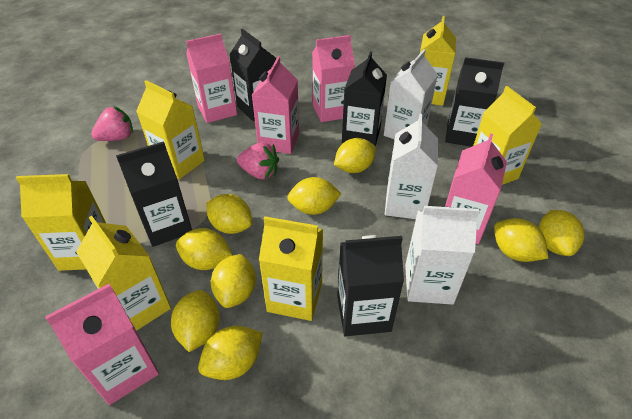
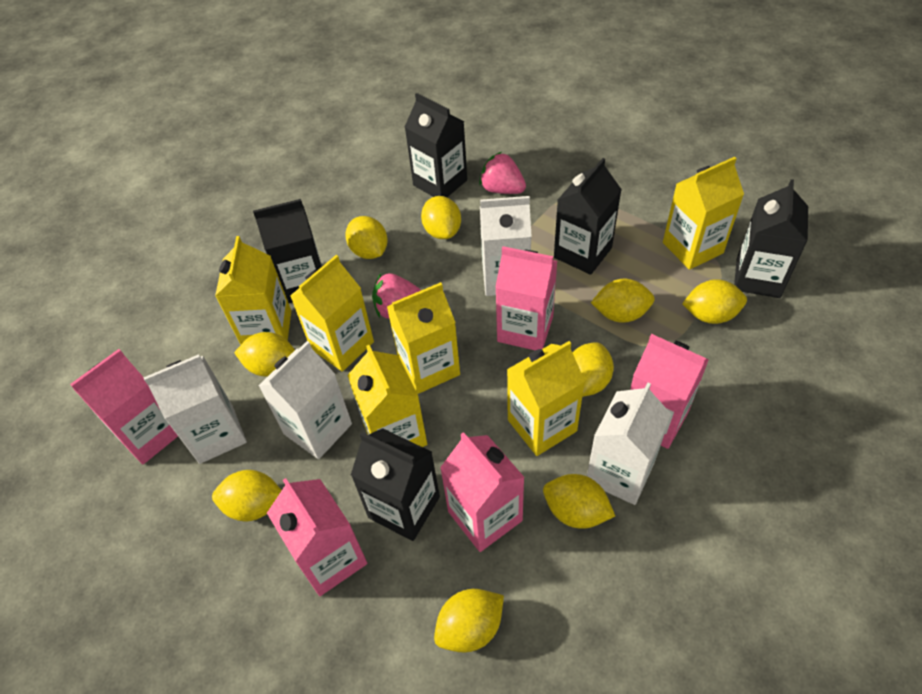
white carton: 3 -> 4

